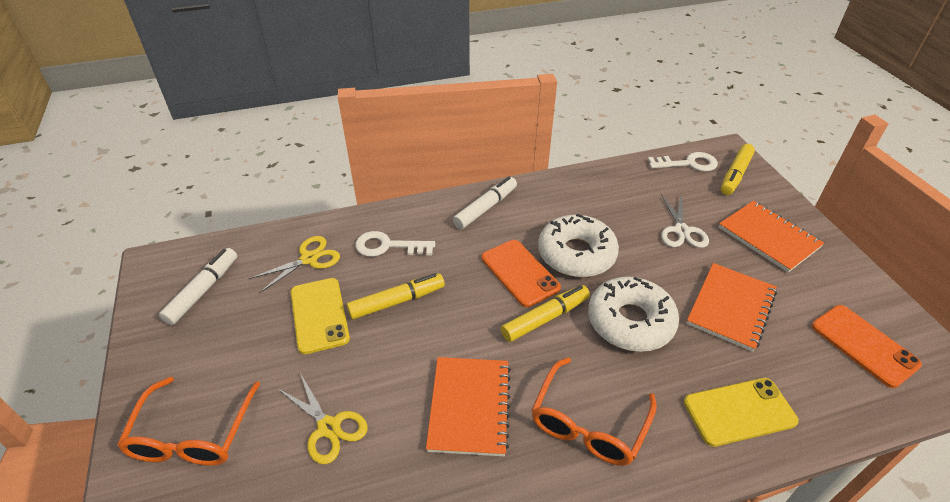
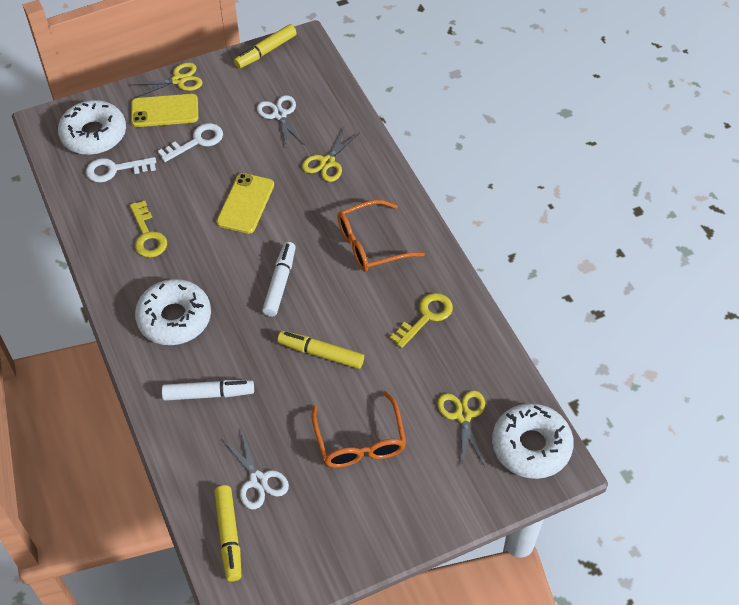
orange notebook: 3 -> 0
orange phone: 2 -> 0
white donut: 2 -> 3
white scissors: 1 -> 2
yellow key: 0 -> 2
yellow scissors: 2 -> 3

